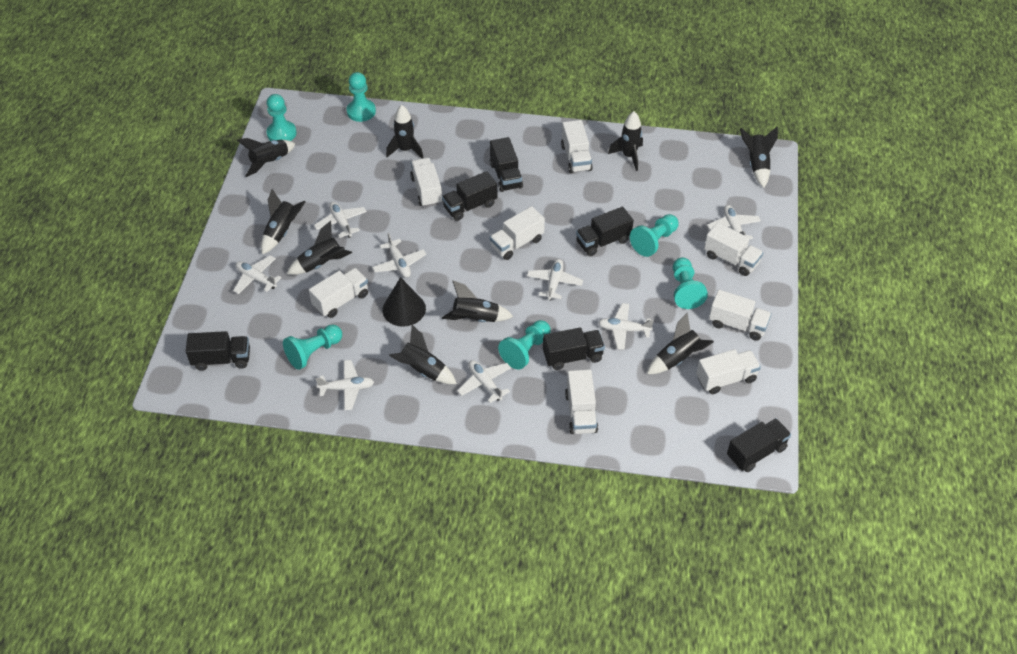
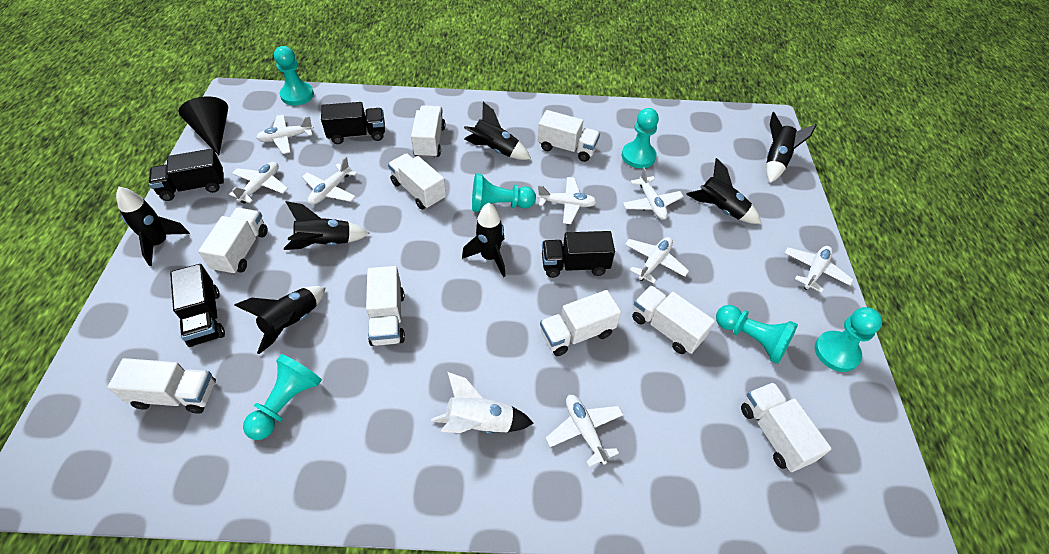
black rocket: 9 -> 7
black truck: 6 -> 4
white rocket: 0 -> 1
white truck: 8 -> 9

